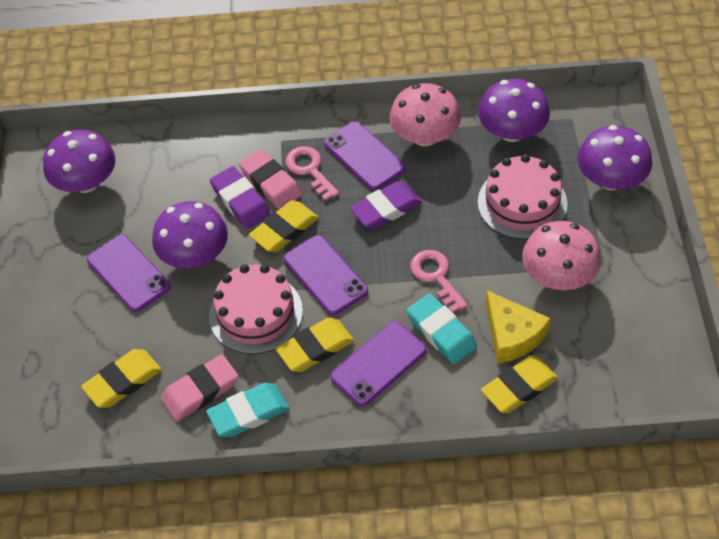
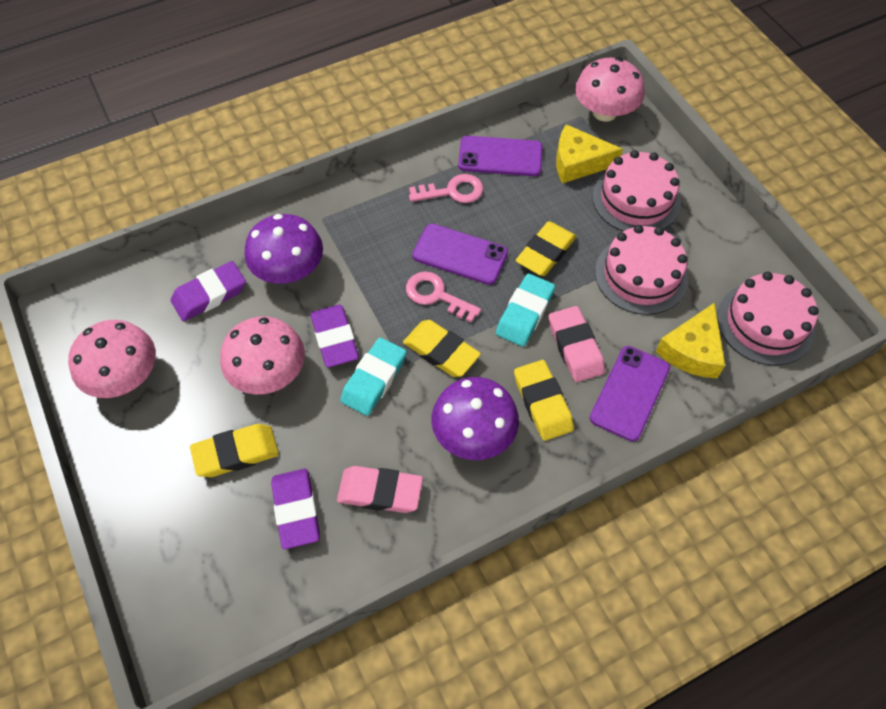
pink cake: 2 -> 3
pink mushroom: 2 -> 3
purple eraser: 2 -> 3
purple mushroom: 4 -> 2
purple phone: 4 -> 3
yellow cheese: 1 -> 2

